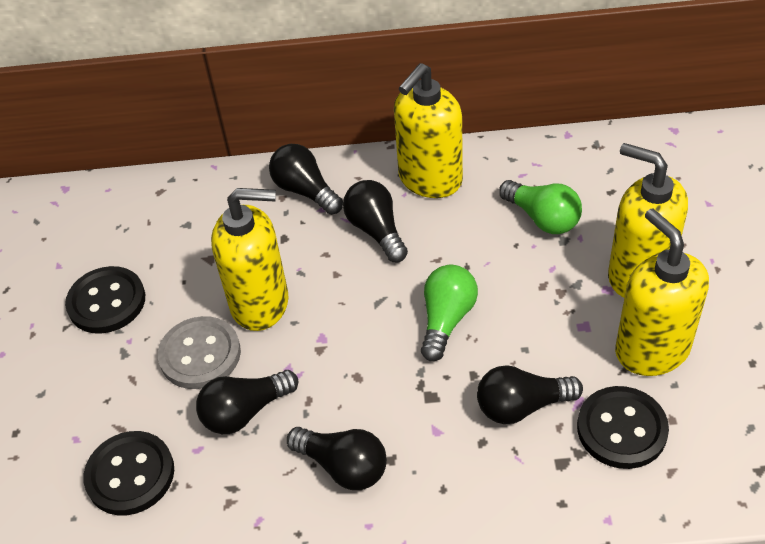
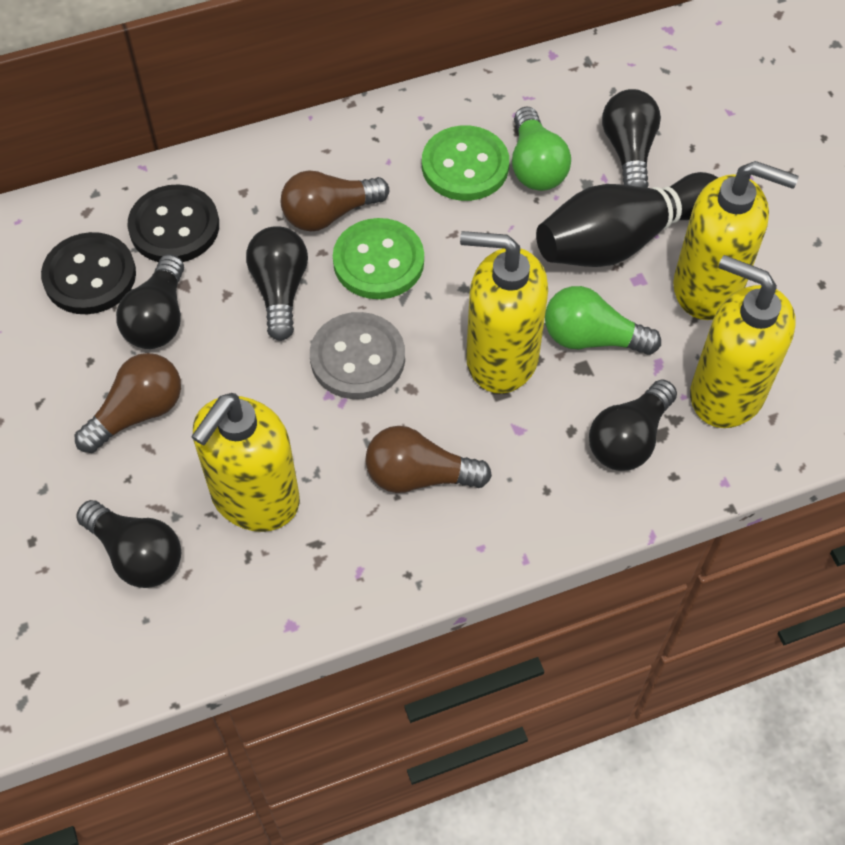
black bowling pin: 0 -> 1
black button: 3 -> 2
brown light bulb: 0 -> 3
green button: 0 -> 2

